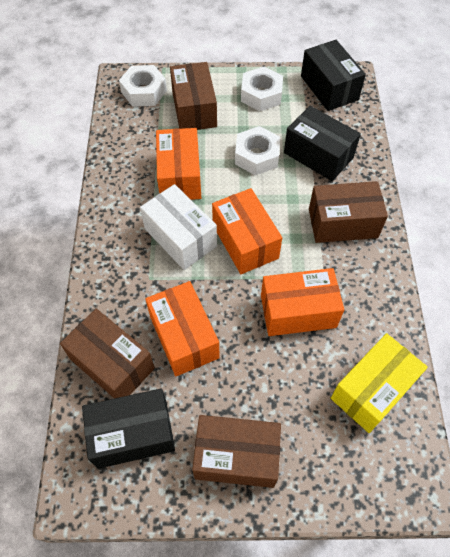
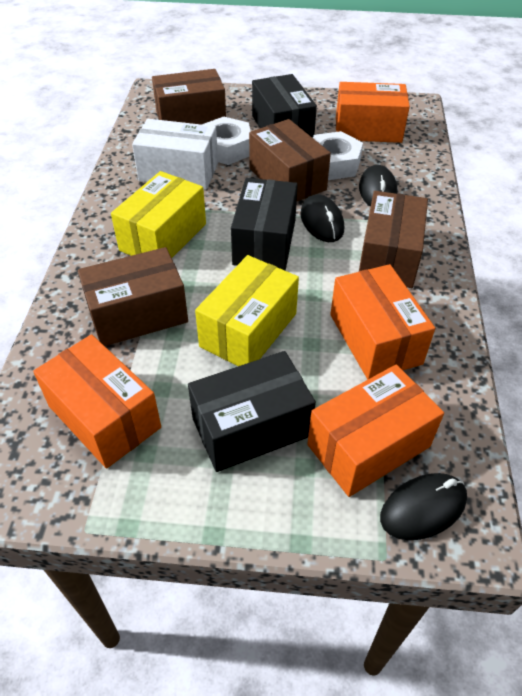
black mouse: 0 -> 3
white nut: 3 -> 2
yellow box: 1 -> 2

